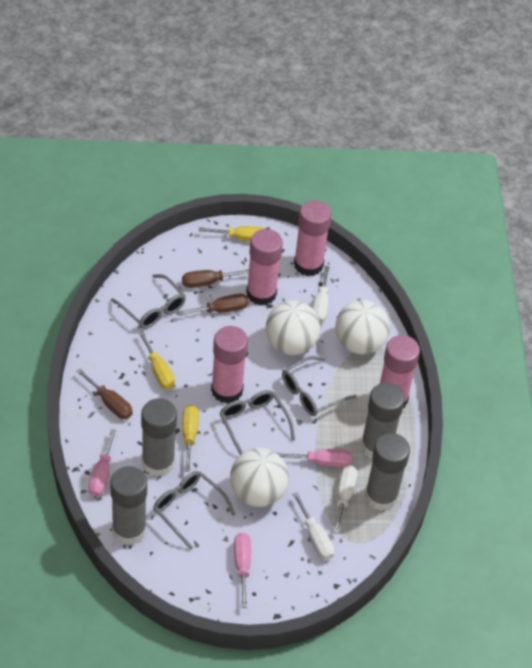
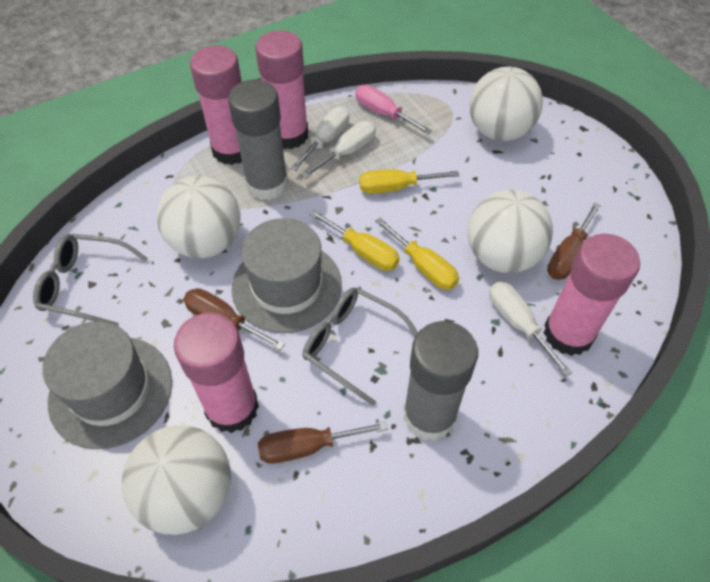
grey glasses: 4 -> 2
grey glue stick: 4 -> 2
grey hat: 0 -> 2
pink screwdriver: 3 -> 1
white ball: 3 -> 4

